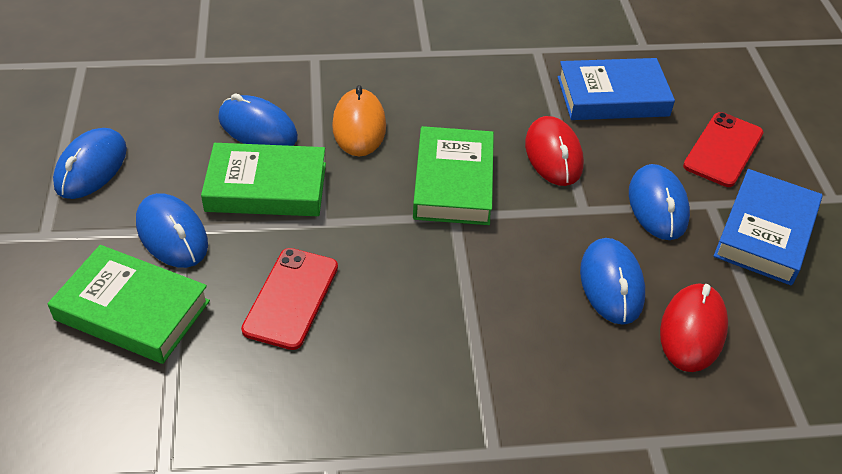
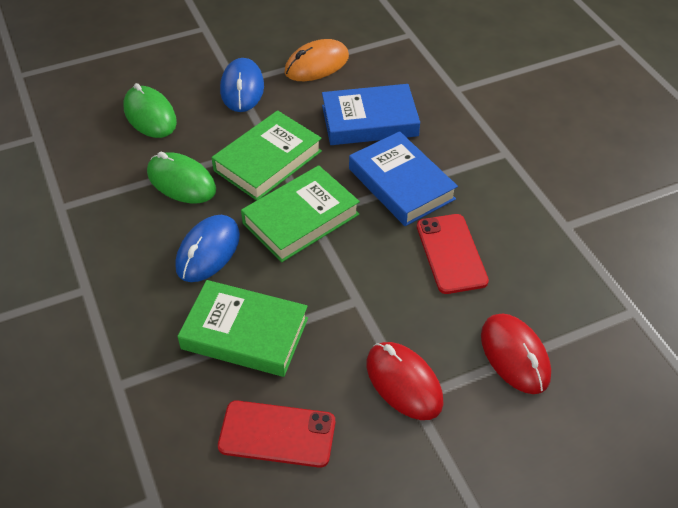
blue mouse: 5 -> 2
green mouse: 0 -> 2

